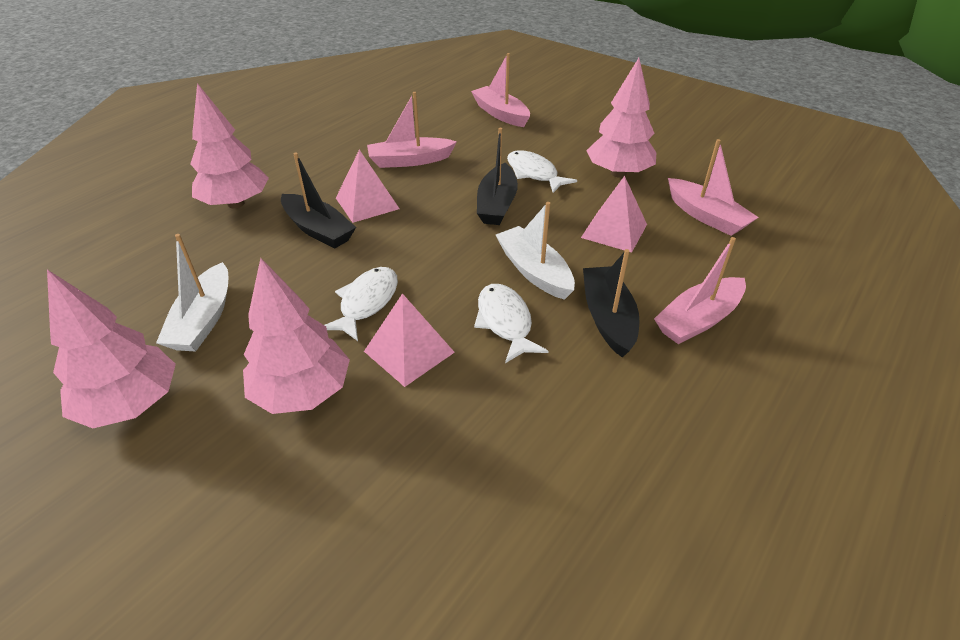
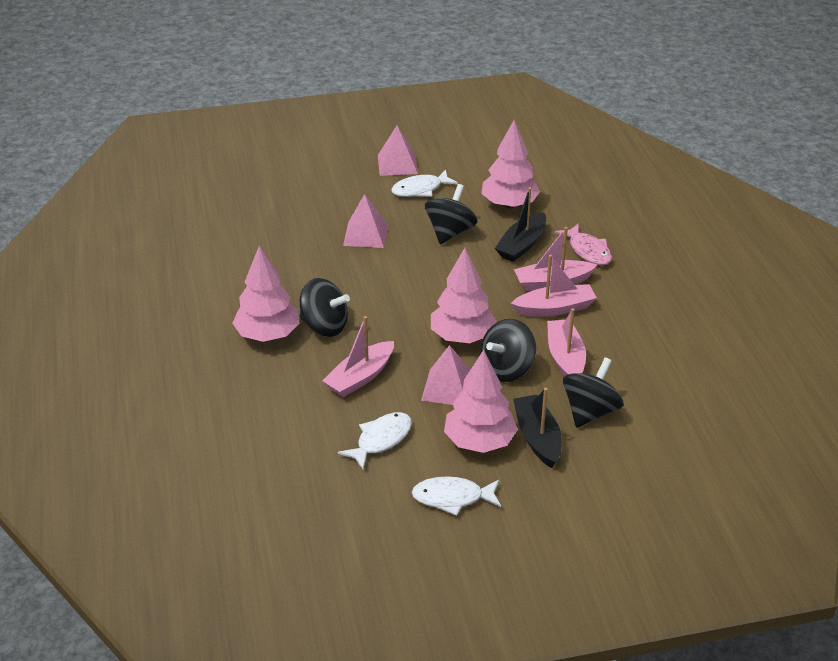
black boat: 3 -> 2
black spinning top: 0 -> 4
pink fish: 0 -> 1
white boat: 2 -> 0

